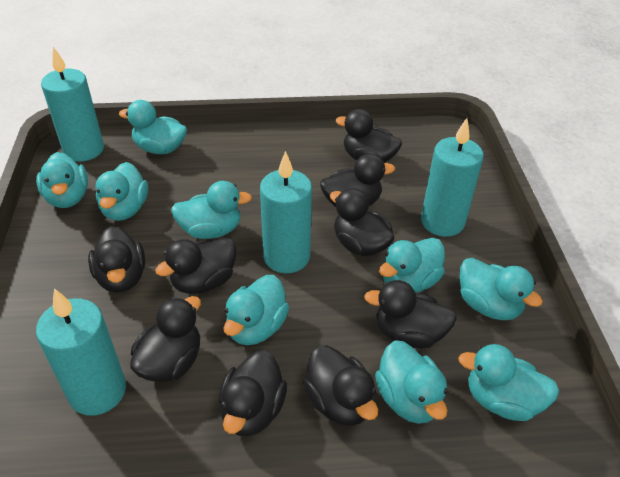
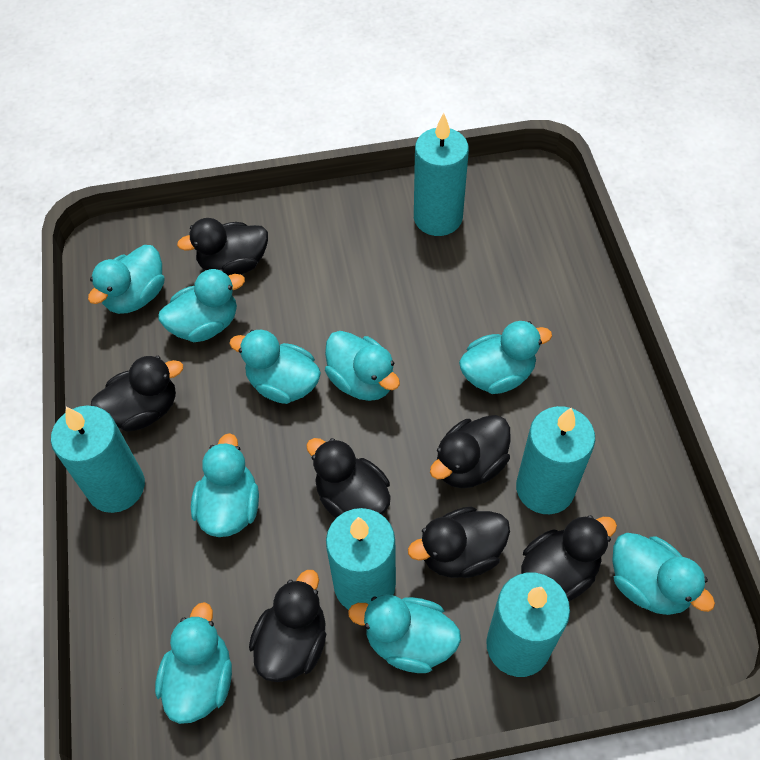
black duck: 9 -> 7
turquoise candle: 4 -> 5

